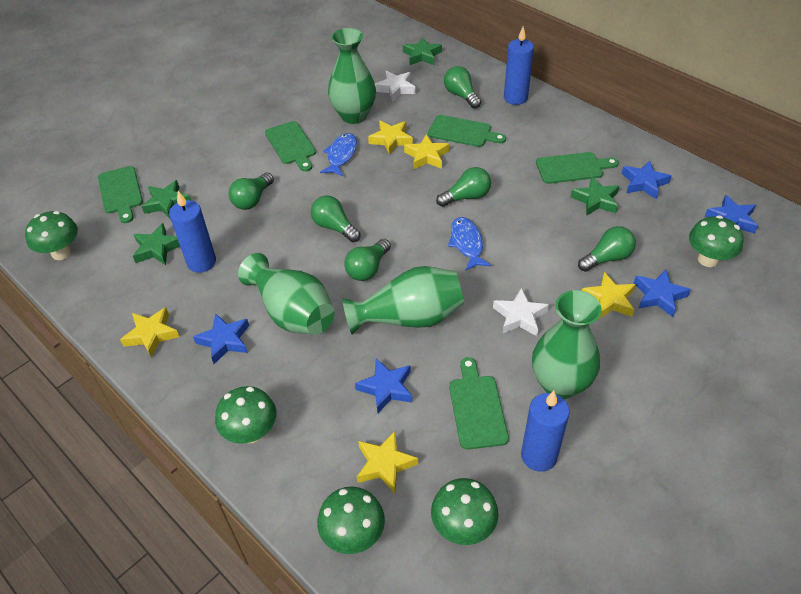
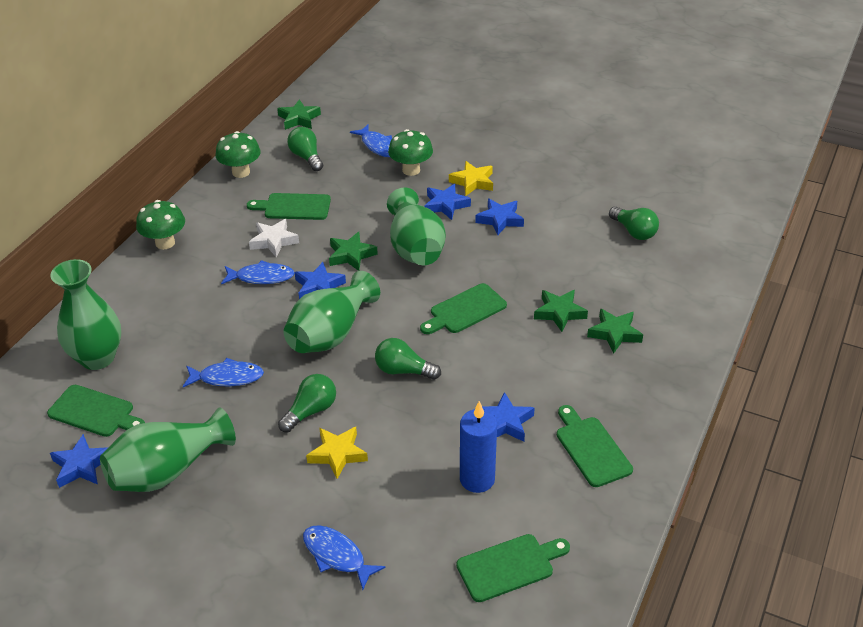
blue candle: 3 -> 1
blue fish: 2 -> 4
green light bulb: 6 -> 4
green mushroom: 5 -> 3
white star: 2 -> 1
yellow star: 5 -> 2

